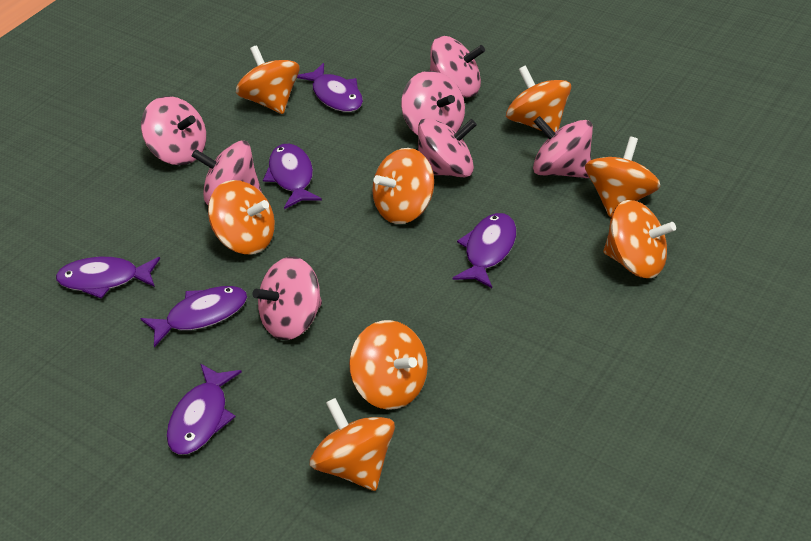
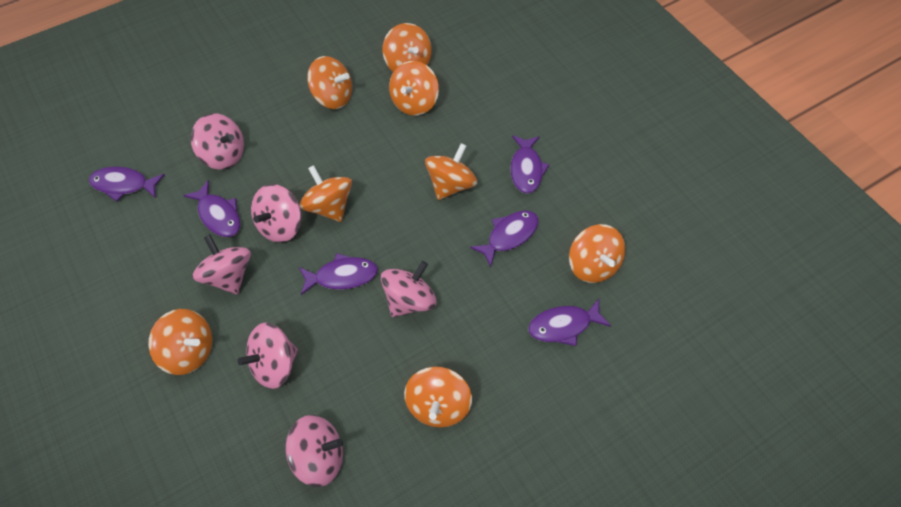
pink spinning top: 7 -> 6

